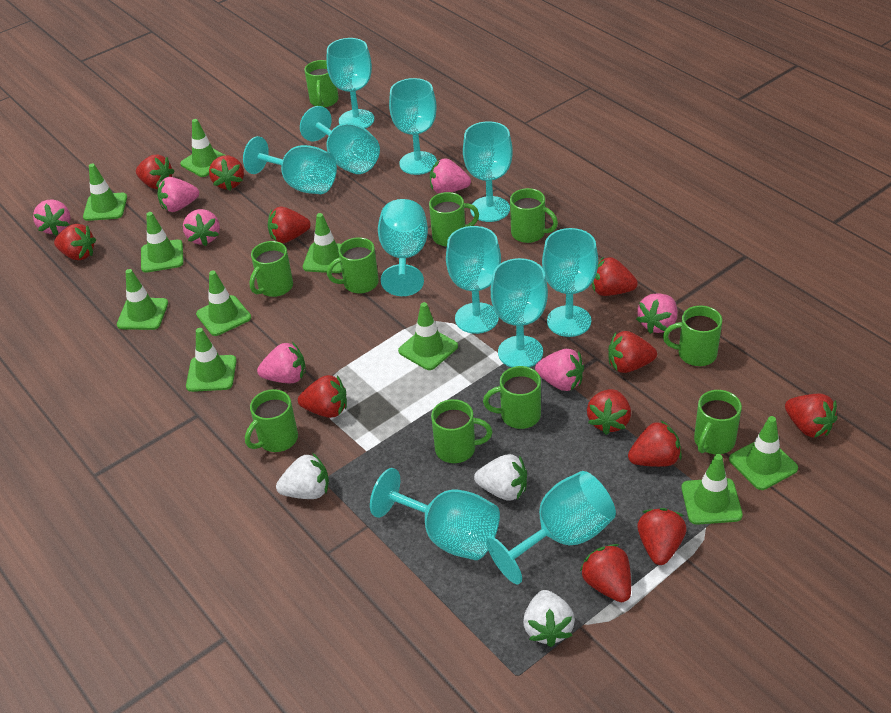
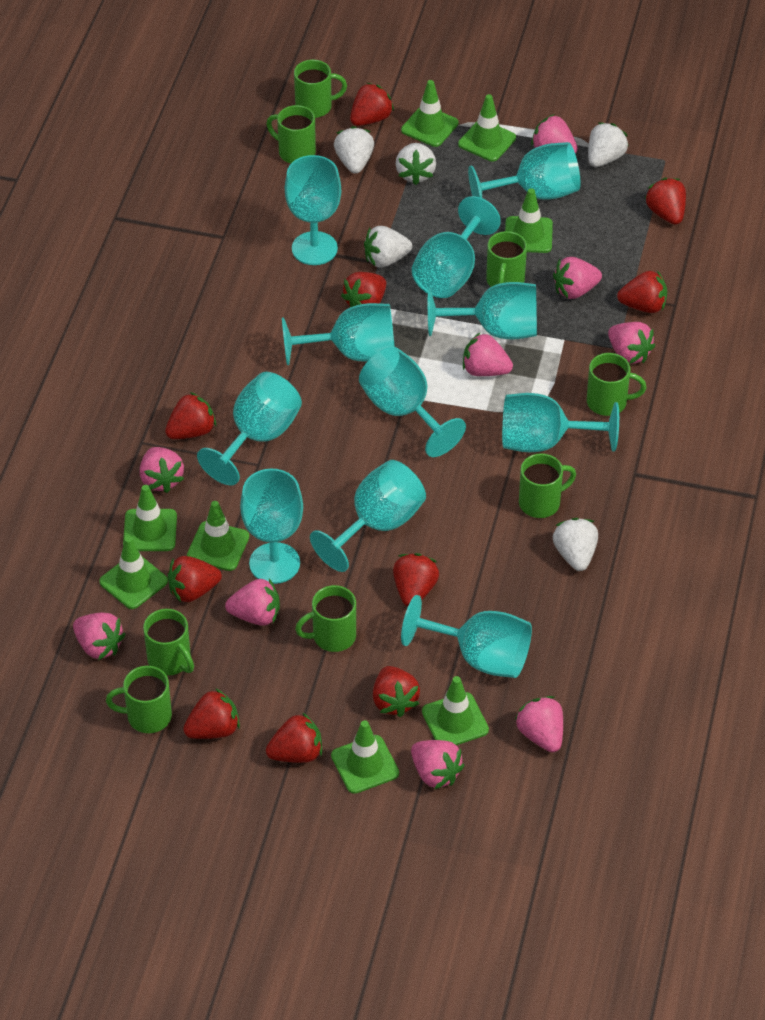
green mug: 10 -> 8
green traffic cone: 10 -> 8
pink strawberry: 7 -> 9
red strawberry: 12 -> 10
white strawberry: 3 -> 5

